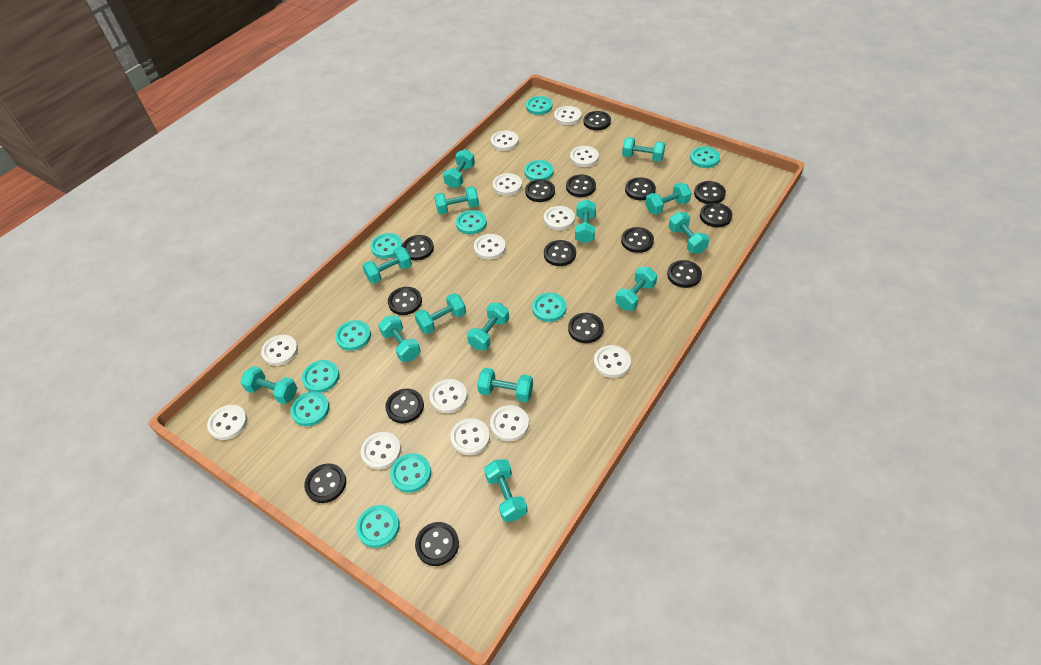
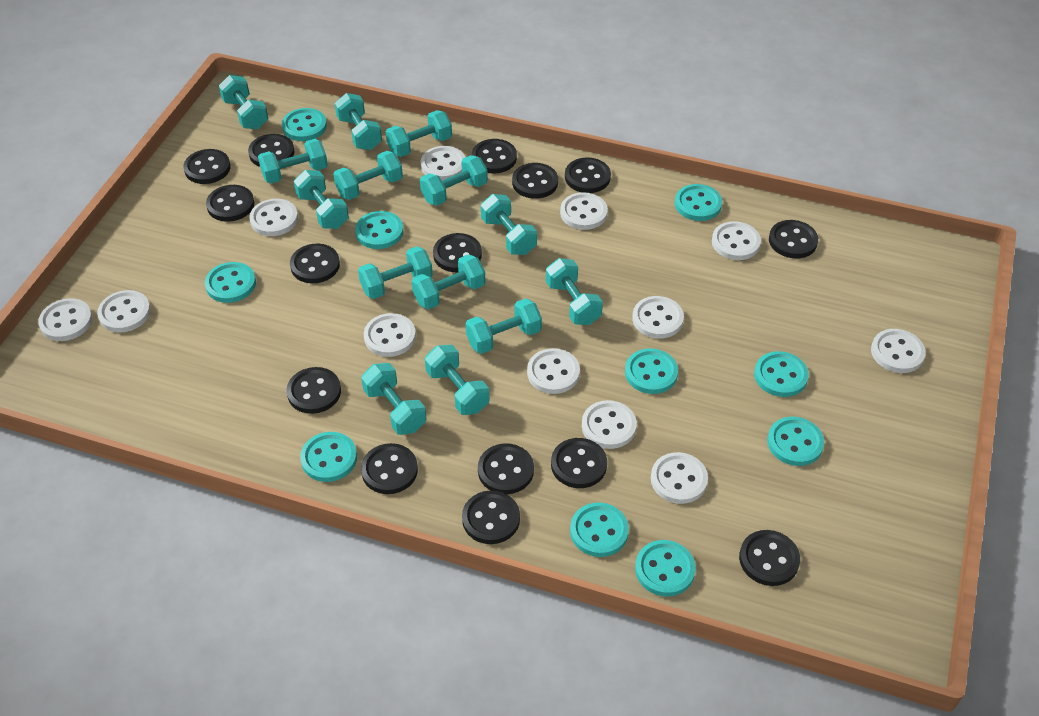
turquoise button: 11 -> 10
white button: 13 -> 12

